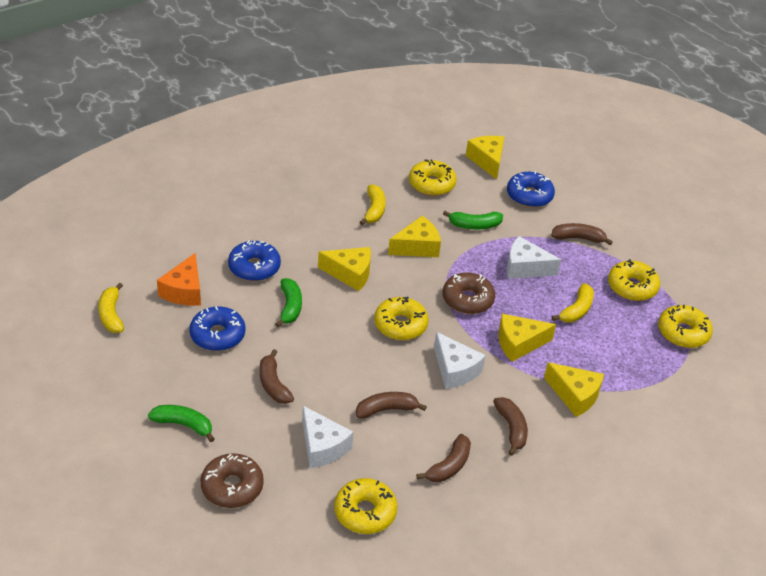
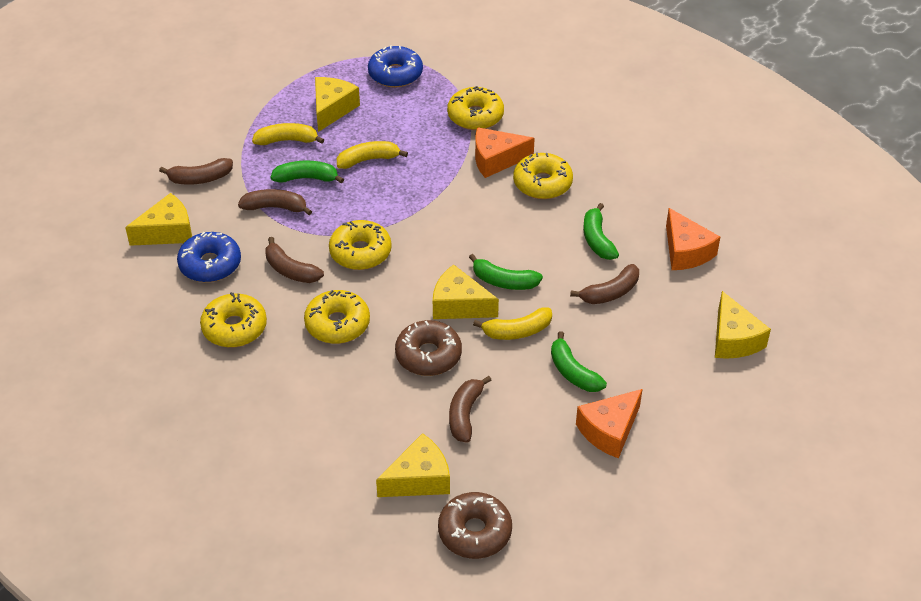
blue donut: 3 -> 2
green banana: 3 -> 4
orange cheese: 1 -> 3
white cheese: 3 -> 0

